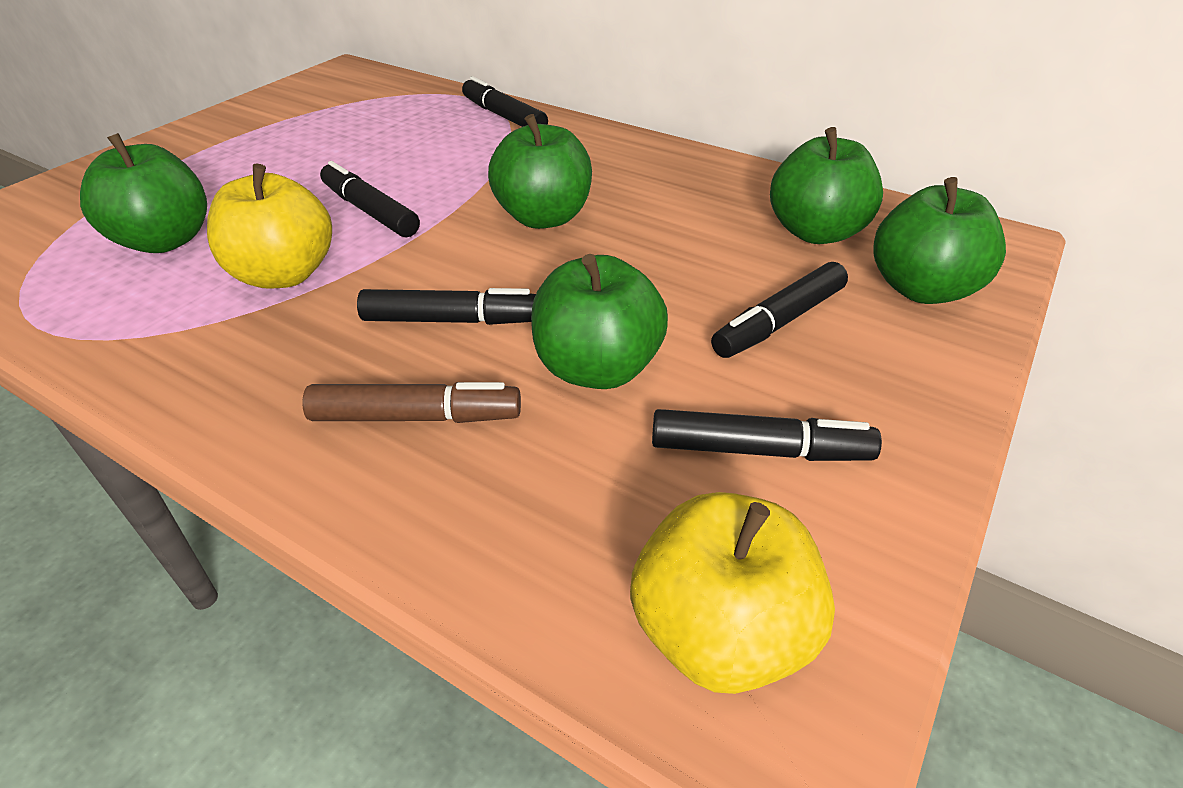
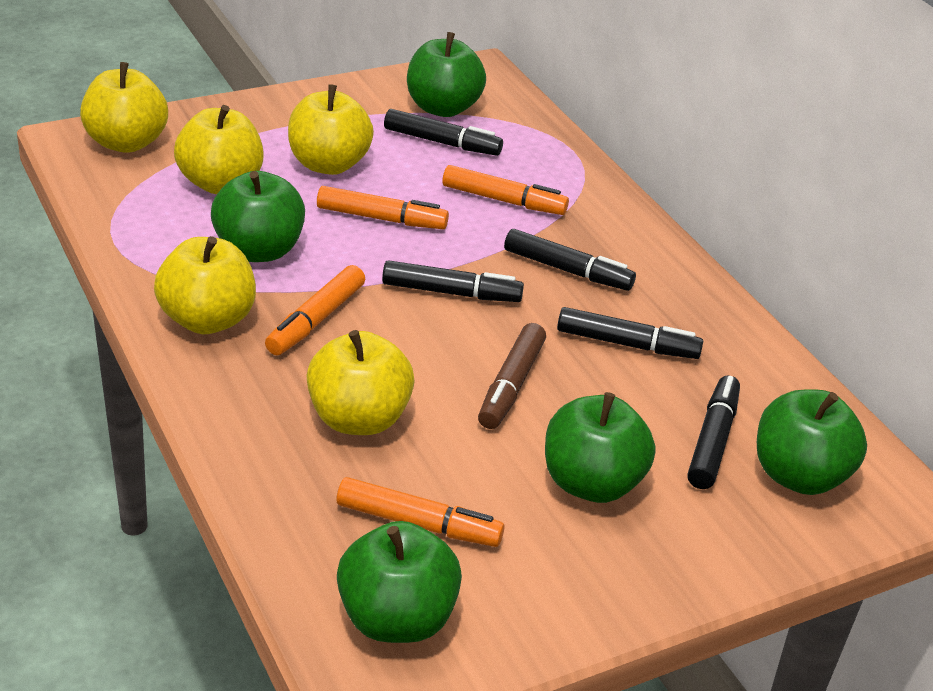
orange marker: 0 -> 4
yellow apple: 2 -> 5

